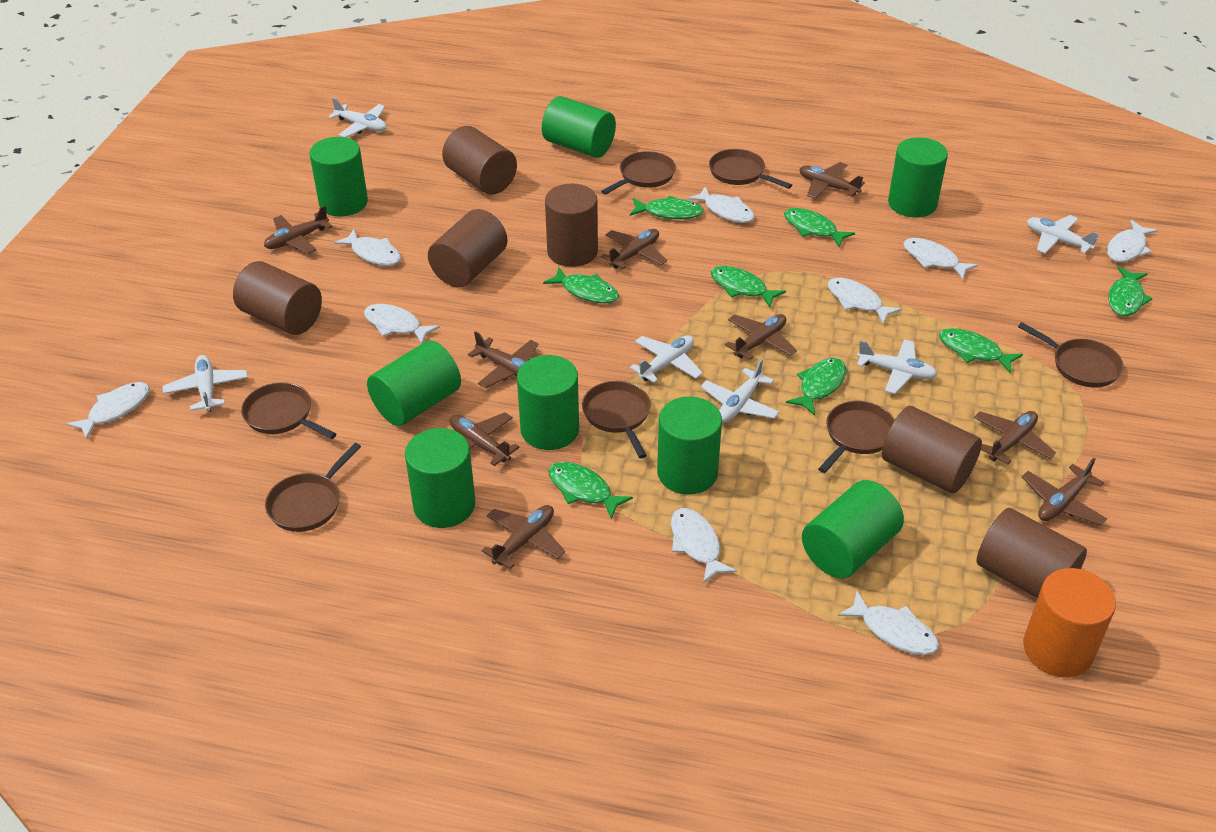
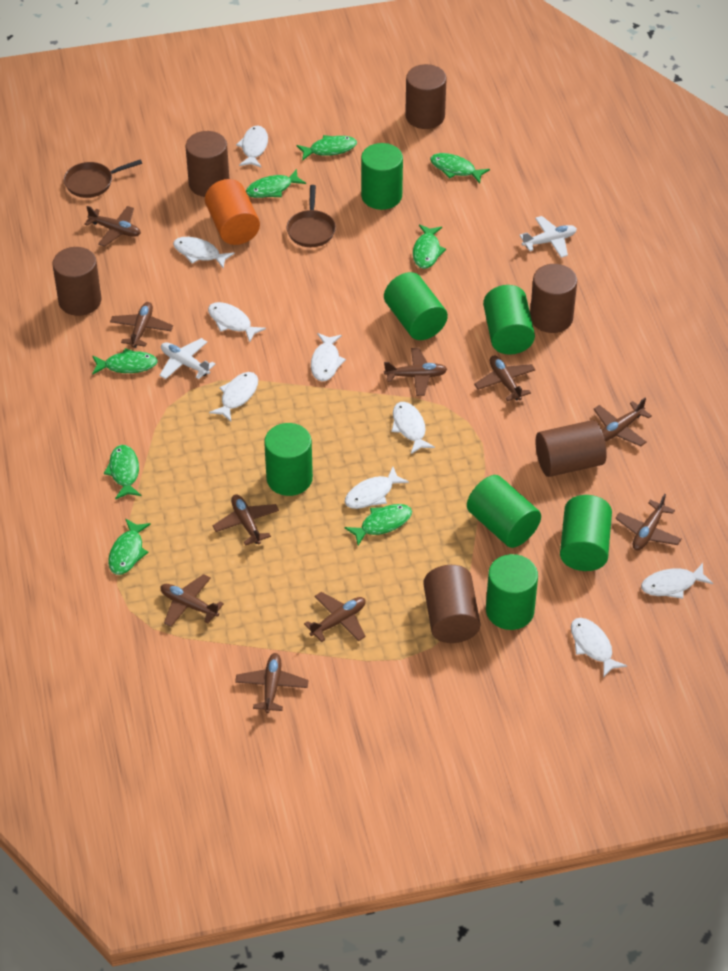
brown pan: 7 -> 2
brown plane: 9 -> 10
green cylinder: 8 -> 7
white plane: 6 -> 2

